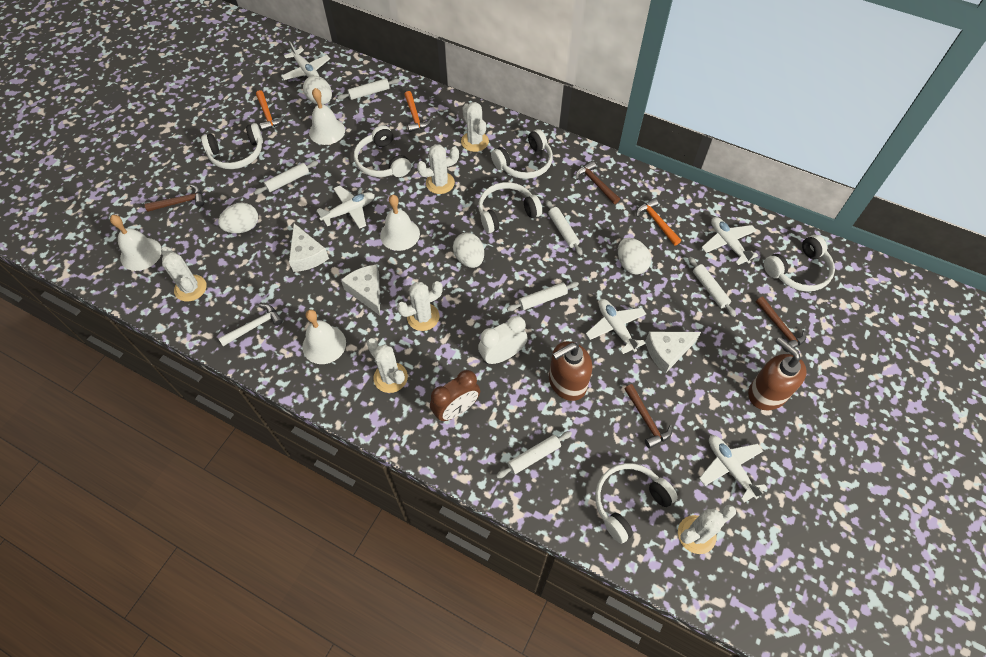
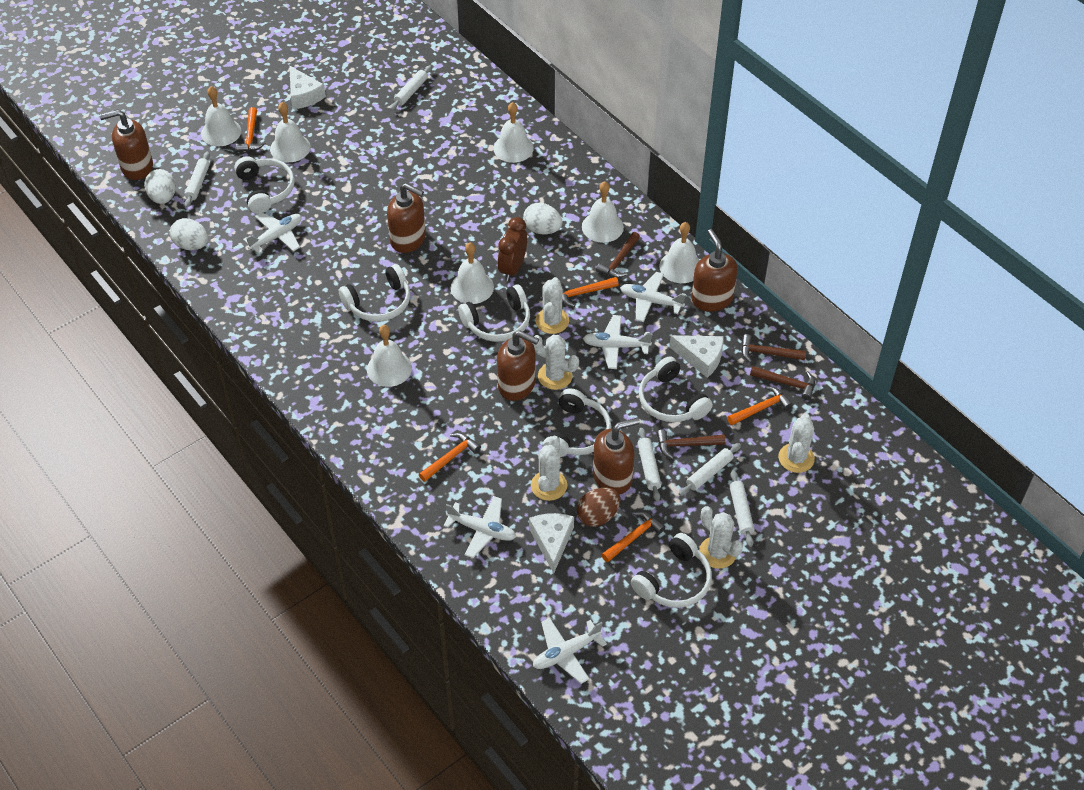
brown egg: 0 -> 1
brown soap dispenser: 2 -> 5
orange hammer: 3 -> 5
white bell: 4 -> 7
white cactus: 6 -> 5
white clock: 1 -> 0
white egg: 4 -> 3
white hammer: 1 -> 0
white rolling pin: 6 -> 5

